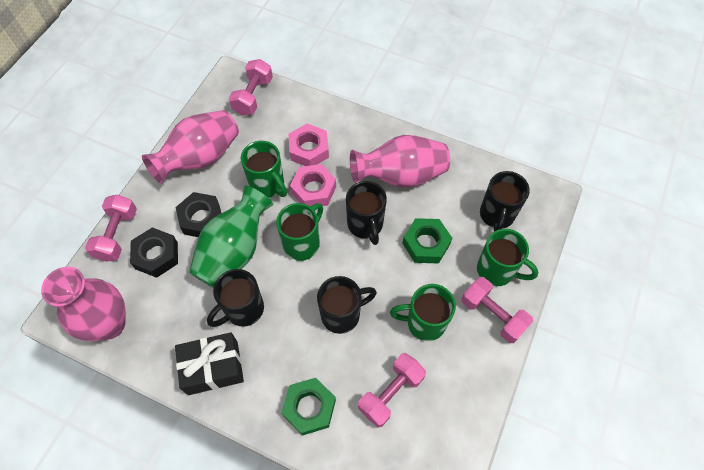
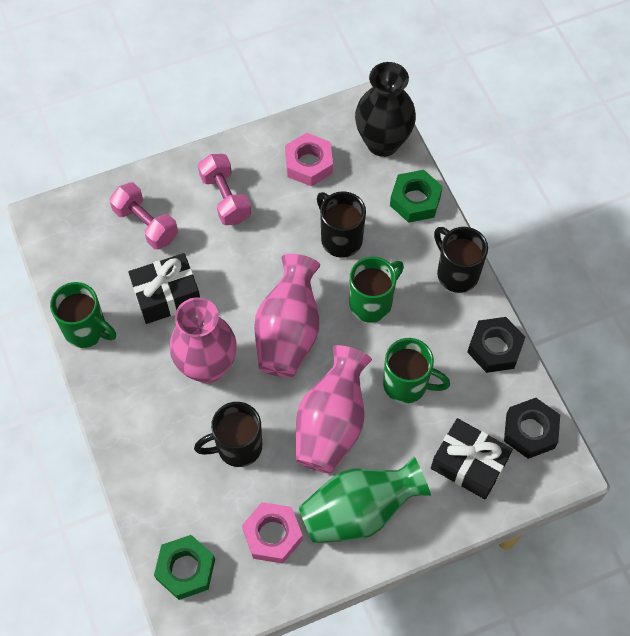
black gift: 1 -> 2
black mug: 4 -> 3
black vase: 0 -> 1
green mug: 4 -> 3
pink dumbbell: 4 -> 2

